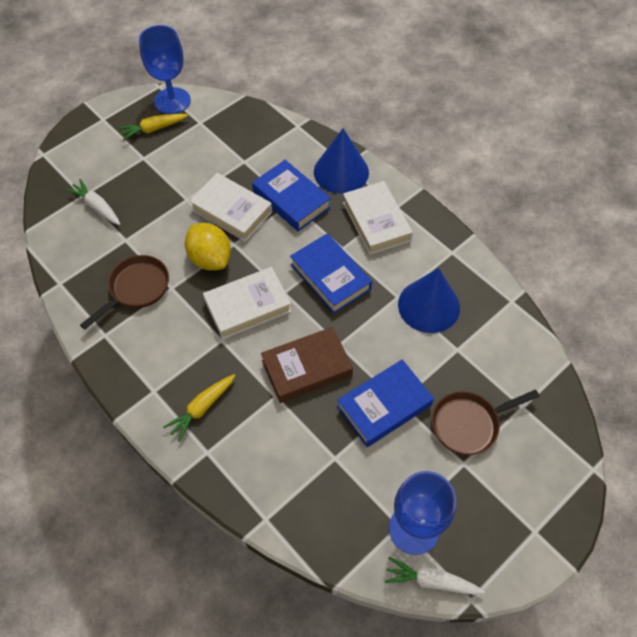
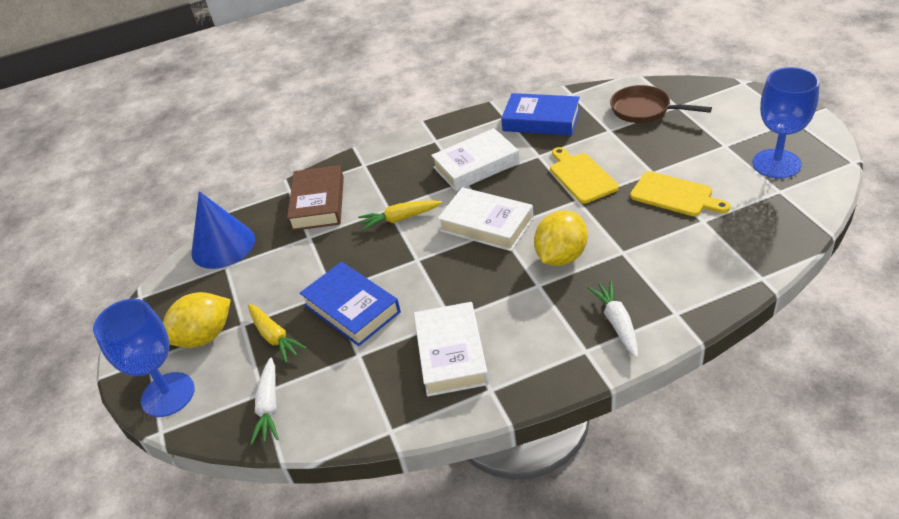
blue book: 3 -> 2
blue cone: 2 -> 1
brown pan: 2 -> 1
yellow cutting board: 0 -> 2
yellow lemon: 1 -> 2

